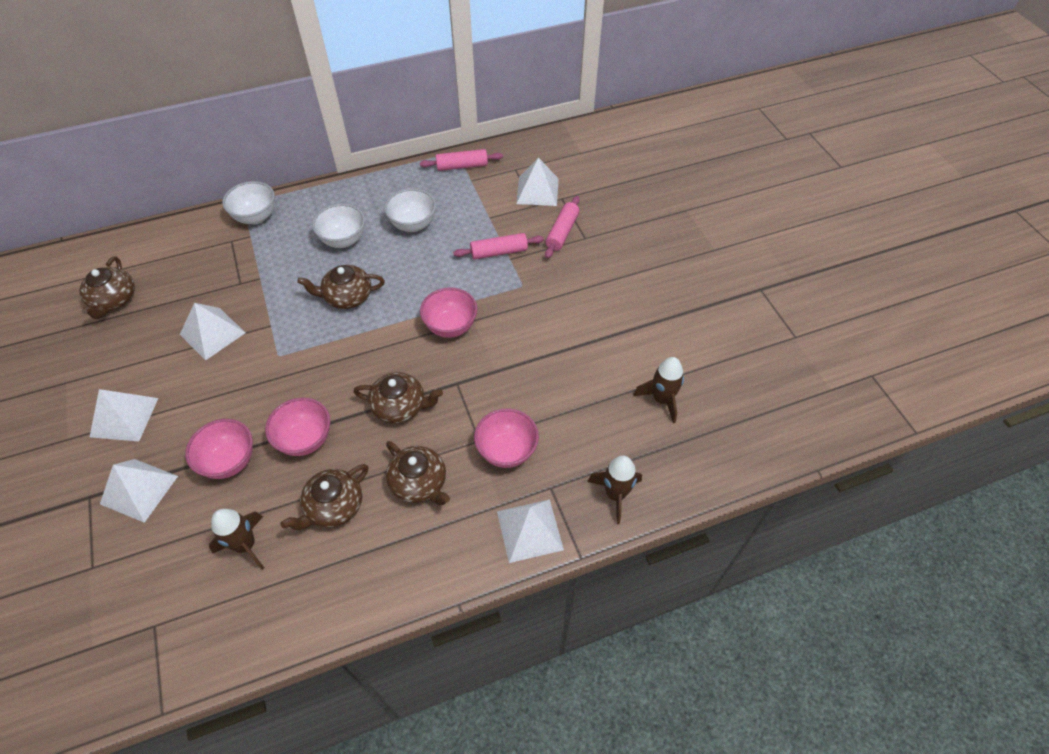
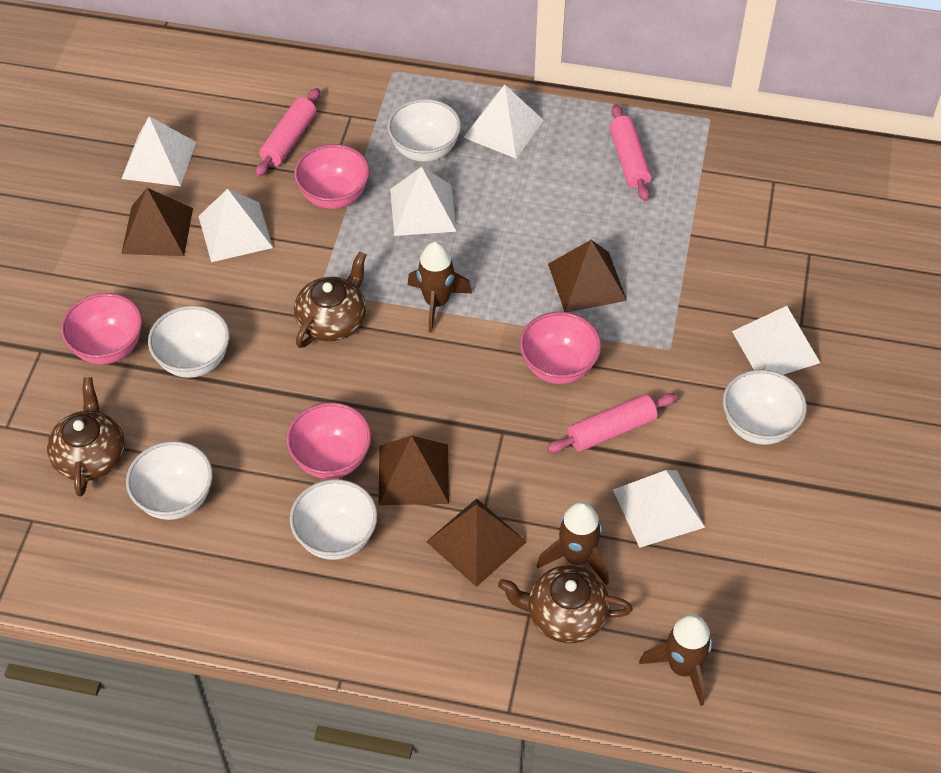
brown pyramid: 0 -> 4
brown teapot: 5 -> 3
white bowl: 3 -> 5
white pyramid: 5 -> 6

